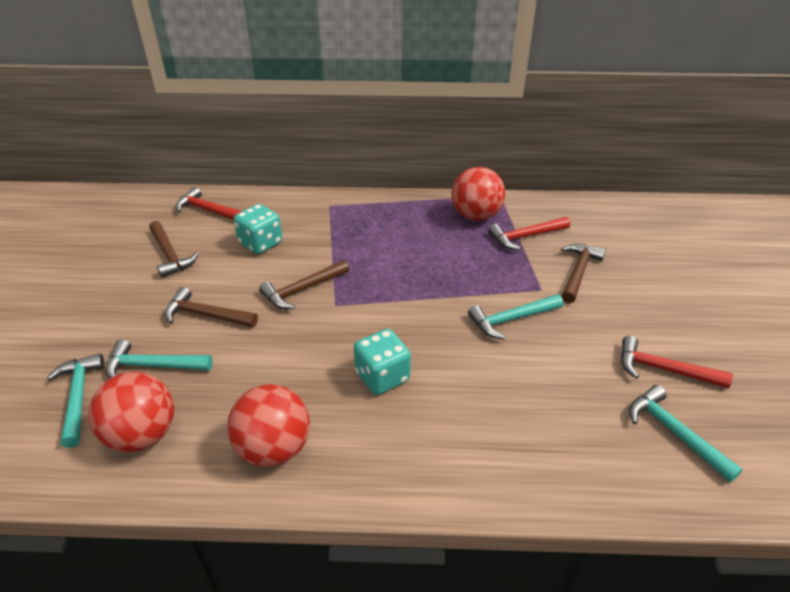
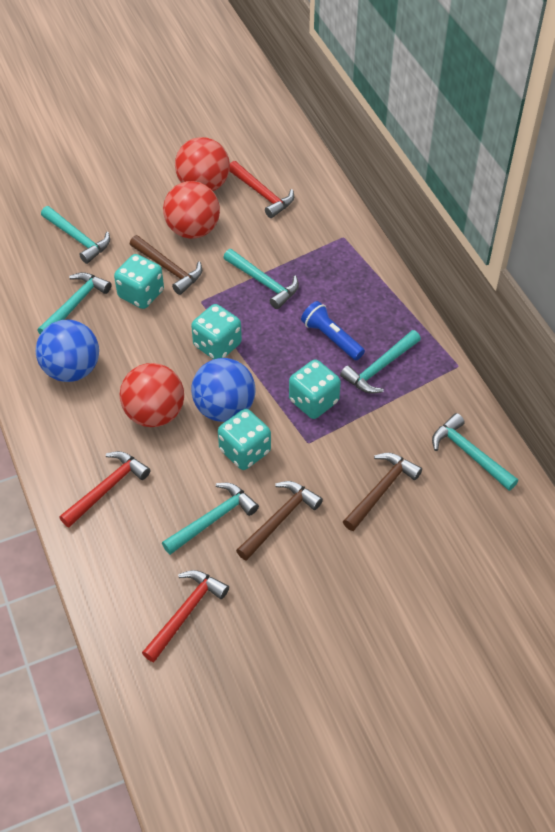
blue ball: 0 -> 2
blue flashlight: 0 -> 1
brown hammer: 4 -> 3
turquoise dice: 2 -> 4
turquoise hammer: 4 -> 6

